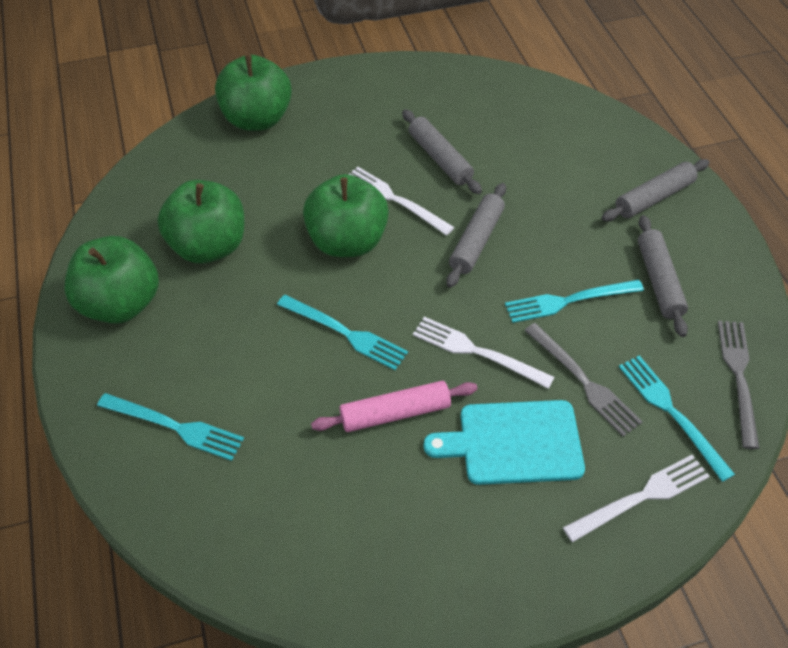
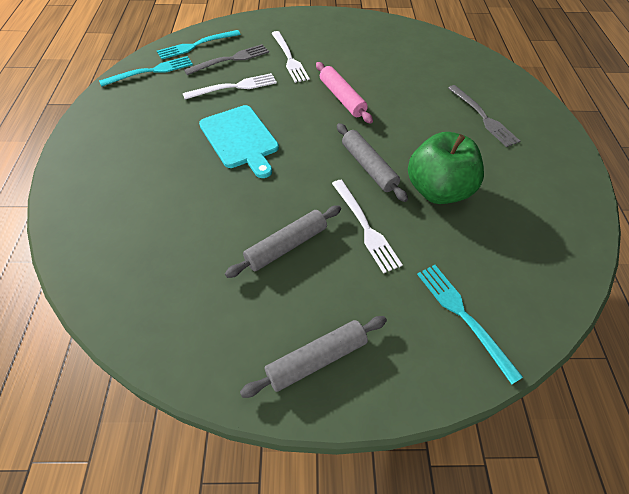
green apple: 4 -> 1
grey rolling pin: 4 -> 3
turquoise fork: 4 -> 3

